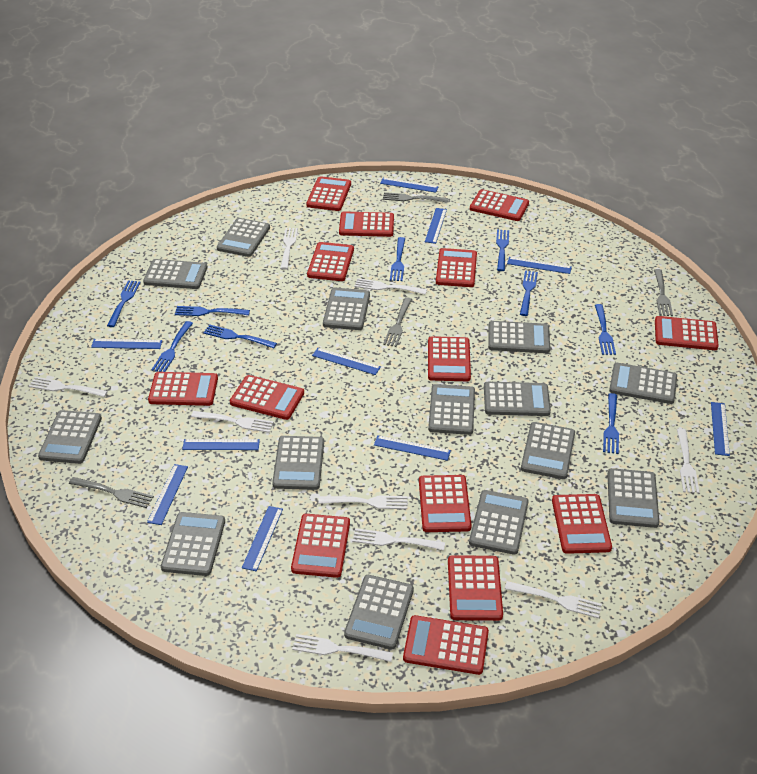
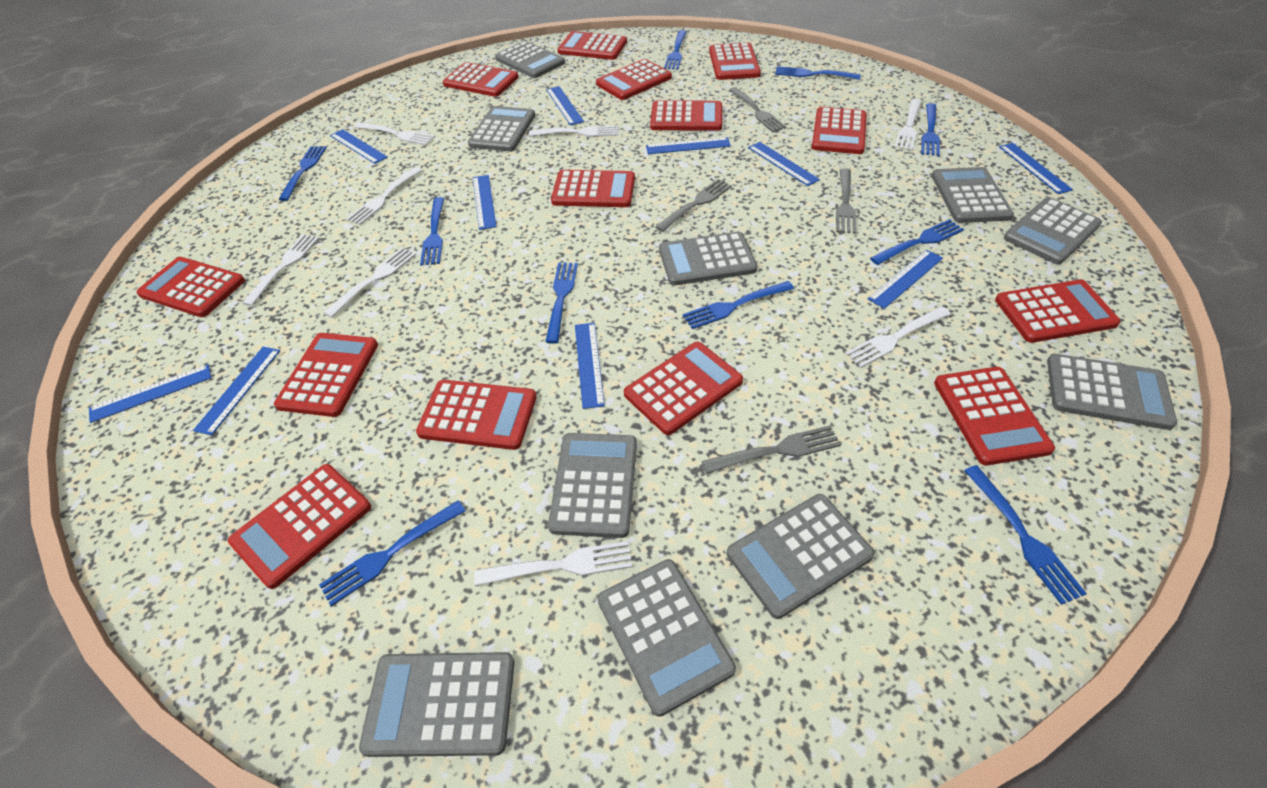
blue fork: 9 -> 10
grey calculator: 14 -> 10
white fork: 9 -> 8

